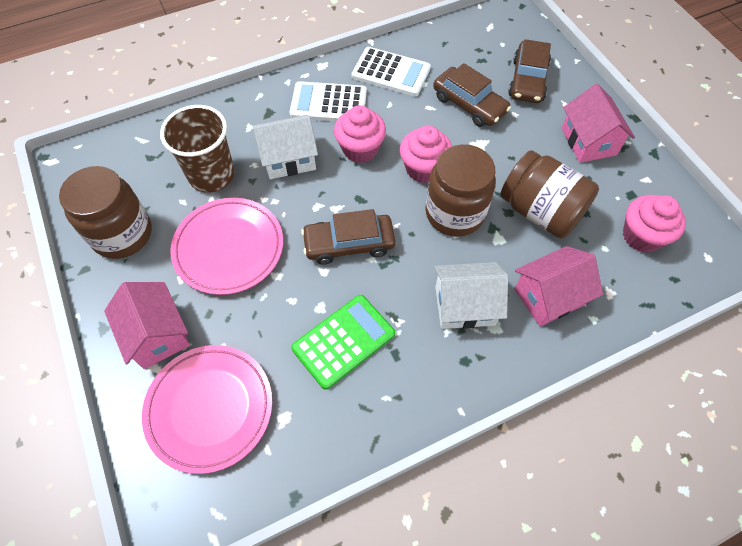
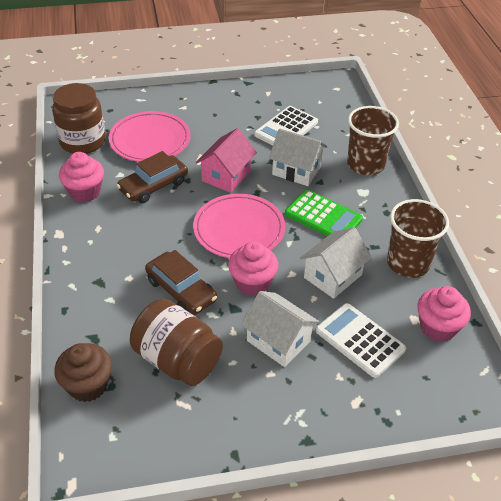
brown car: 3 -> 2
brown cup: 1 -> 2
brown cupcake: 0 -> 1
brown jar: 3 -> 2
pink house: 3 -> 1
white house: 2 -> 3

